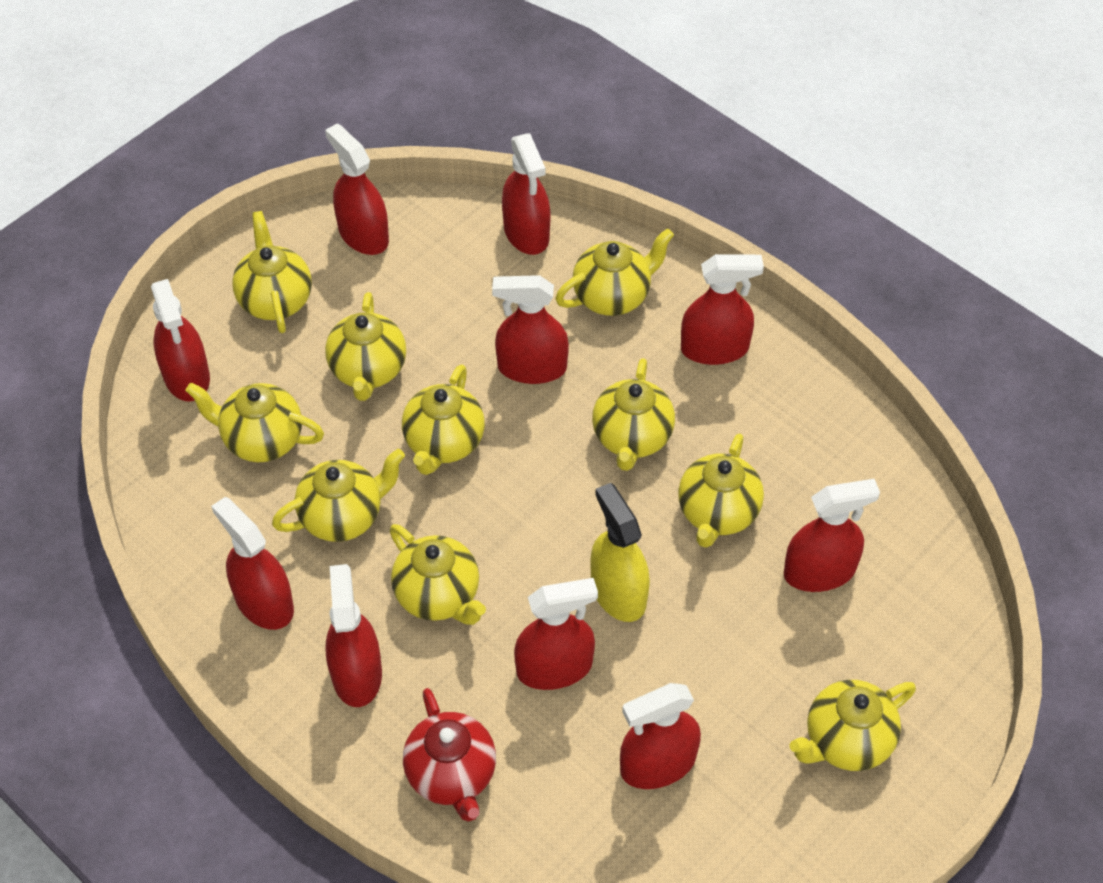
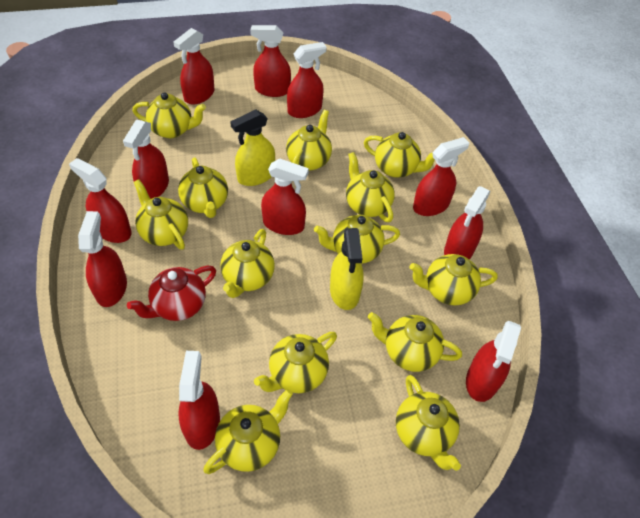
red spray bottle: 10 -> 11
yellow spray bottle: 1 -> 2
yellow teapot: 10 -> 13

